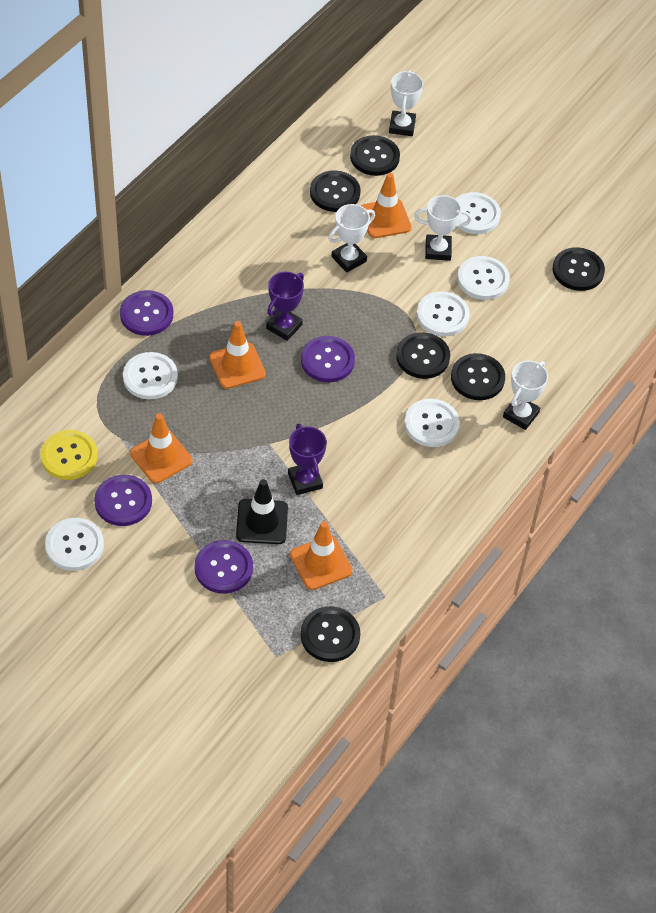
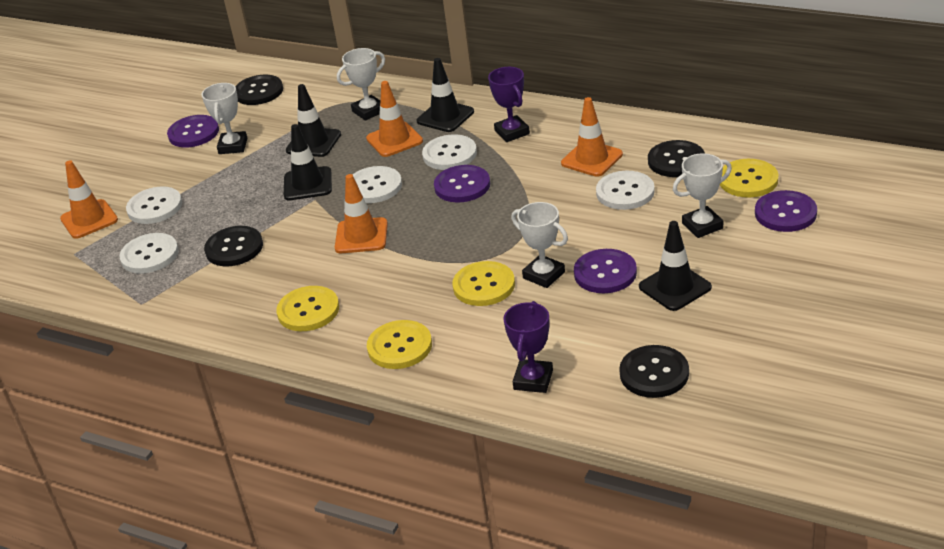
black button: 6 -> 4
black traffic cone: 1 -> 4
white button: 6 -> 5
yellow button: 1 -> 4

